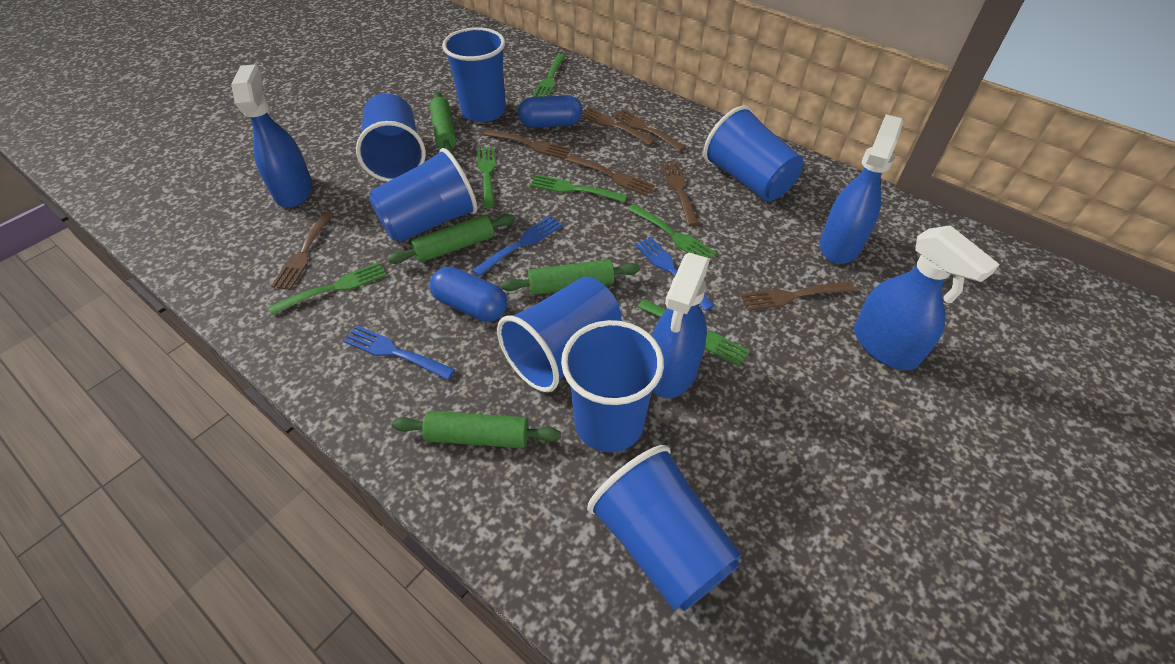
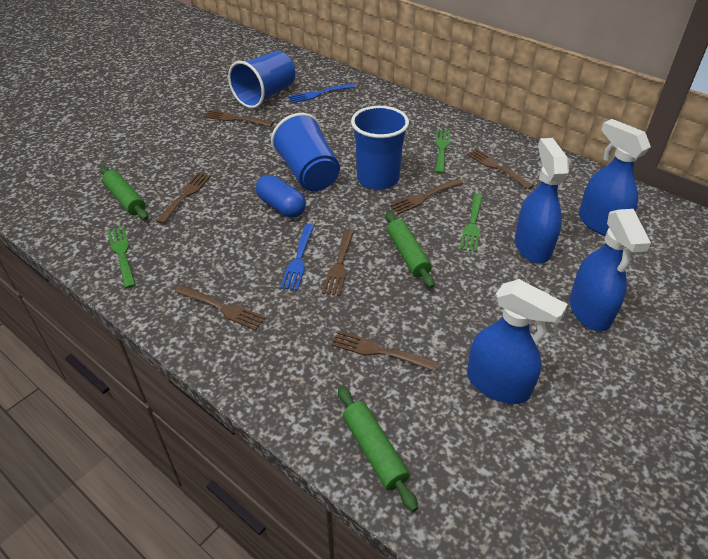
blue capsule: 2 -> 1
blue cup: 7 -> 3
blue fork: 3 -> 2
green fork: 6 -> 3
green rolling pin: 4 -> 3

